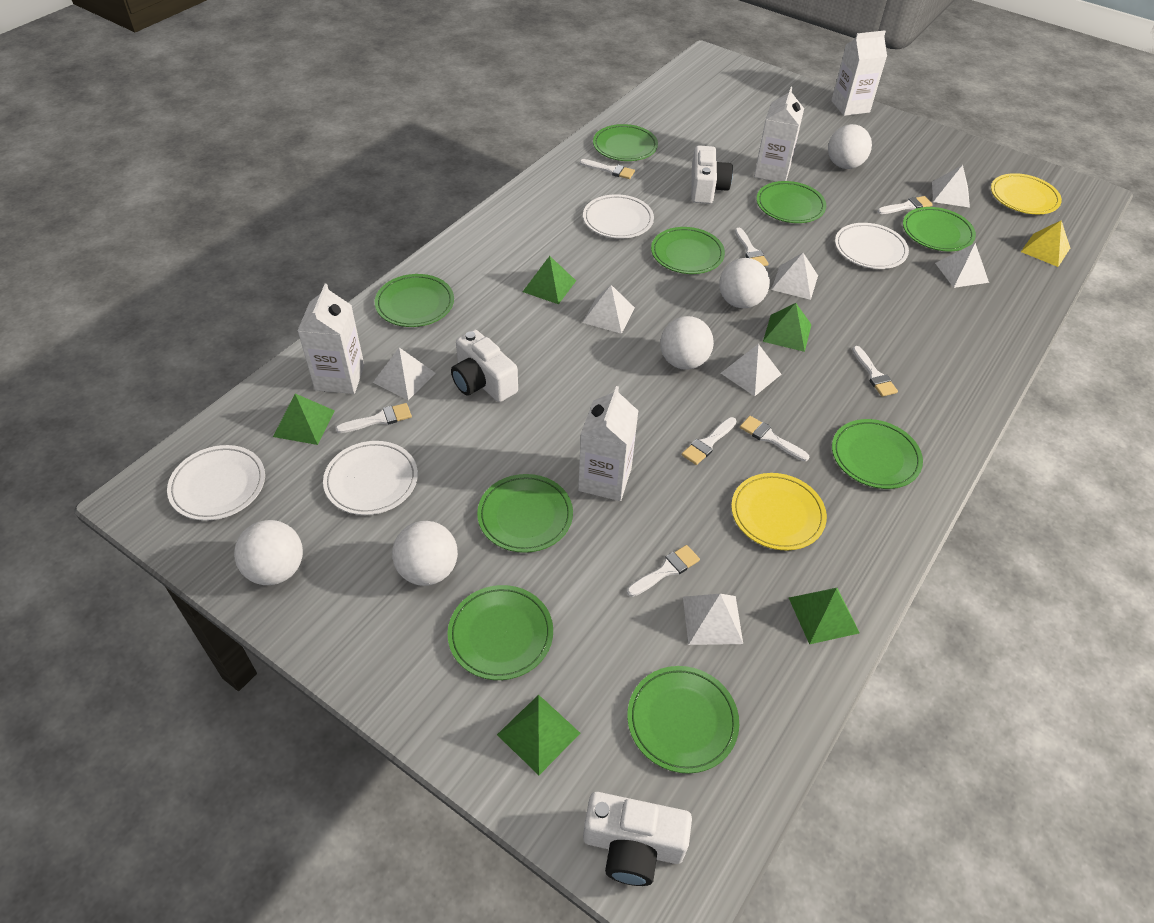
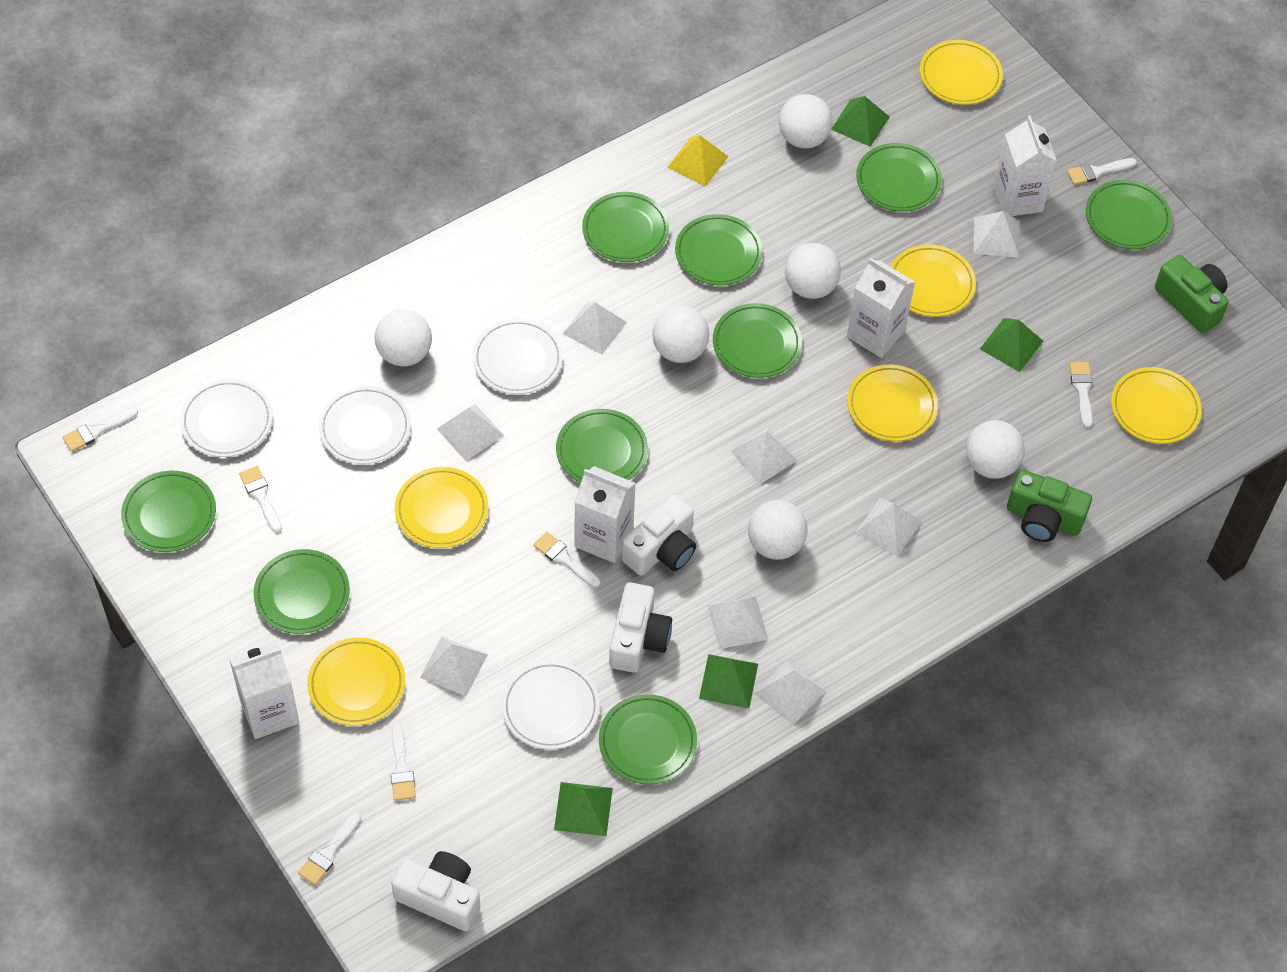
green camera: 0 -> 2
green pyramid: 5 -> 4
white ball: 5 -> 6
white brush: 8 -> 7
white pyramid: 7 -> 8
yellow plate: 2 -> 6

